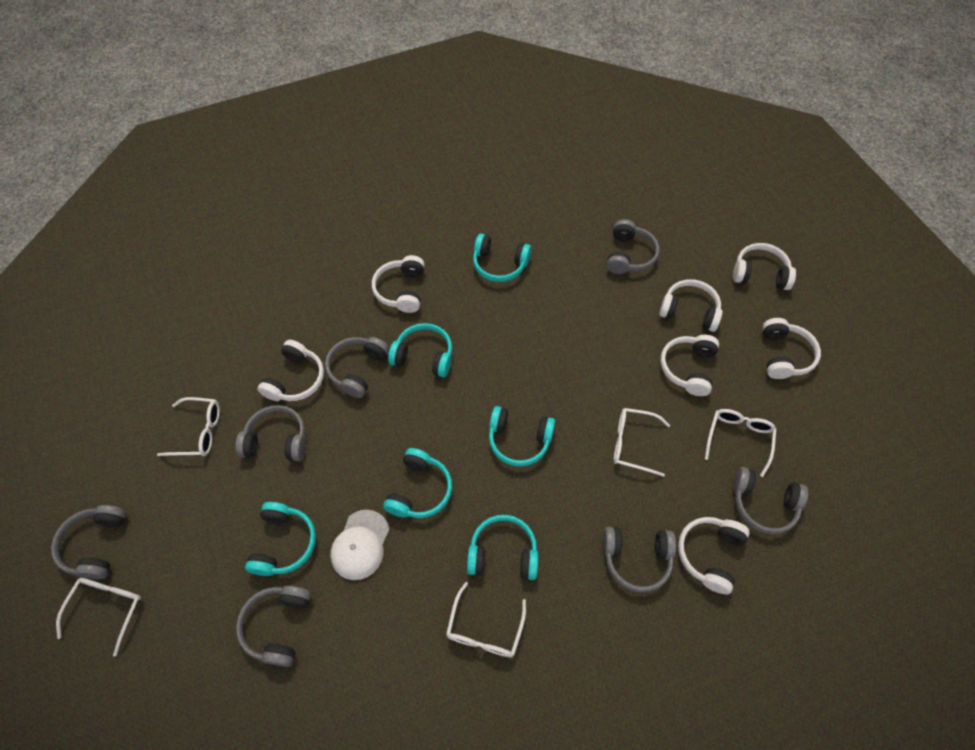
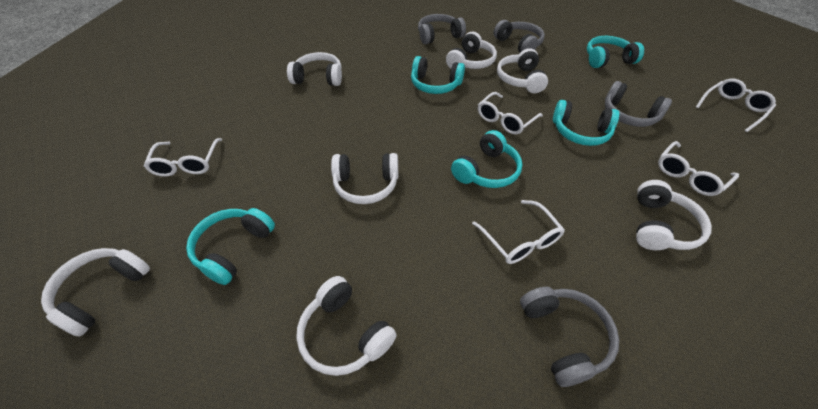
grey headphones: 7 -> 4
turquoise headphones: 6 -> 5
white cap: 1 -> 0

